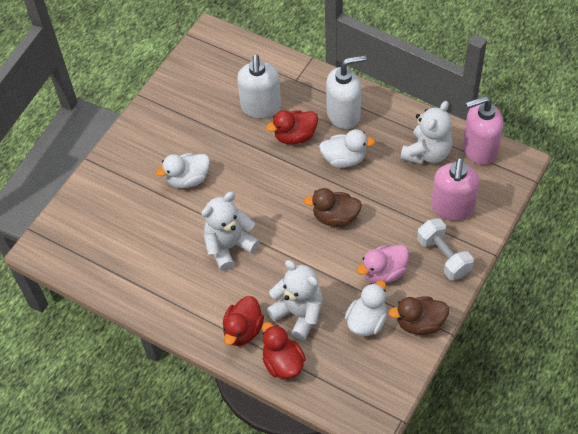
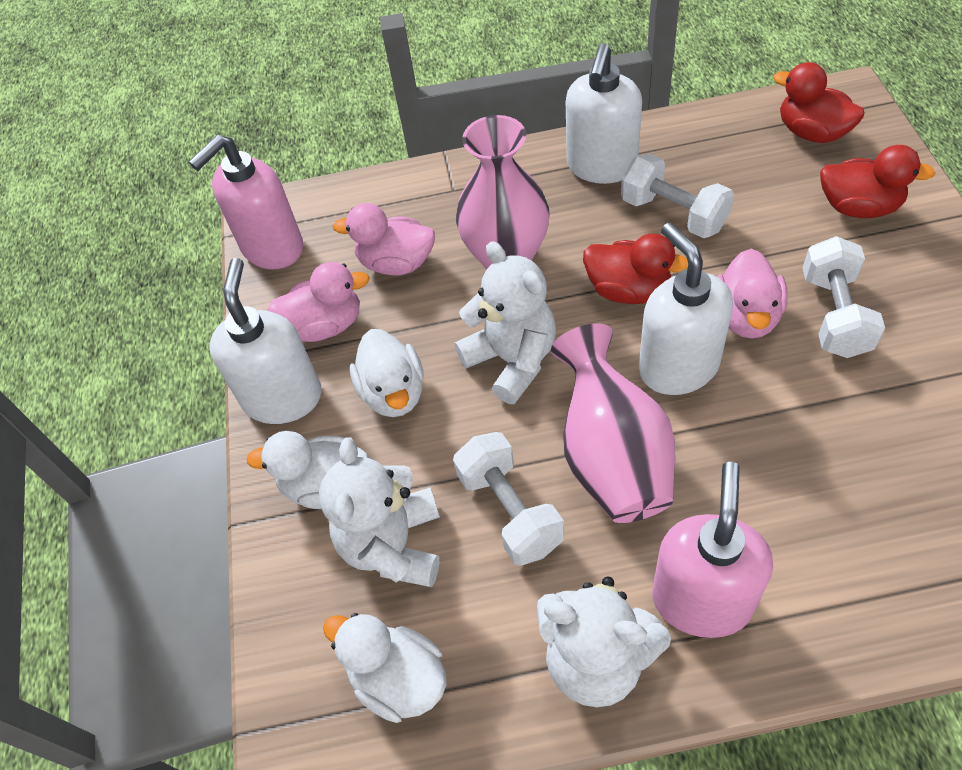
brown duck: 2 -> 0
pink duck: 1 -> 3
pink vase: 0 -> 2
white dumbbell: 1 -> 3
white soap dispenser: 2 -> 3

